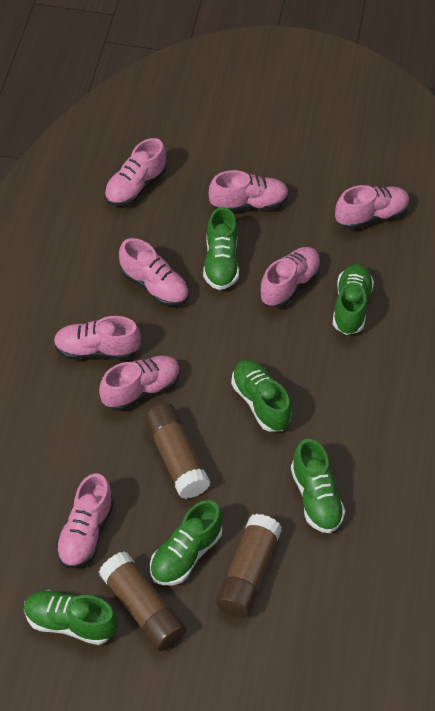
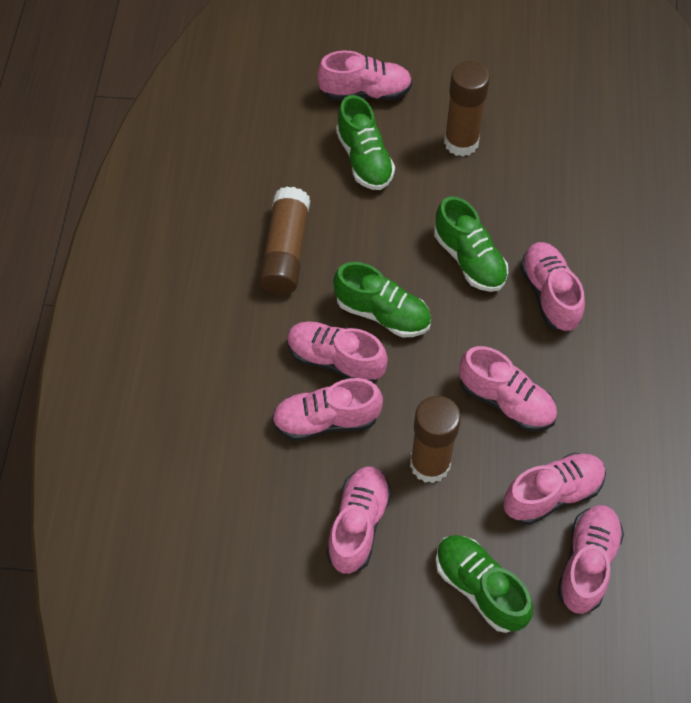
green shoe: 6 -> 4

